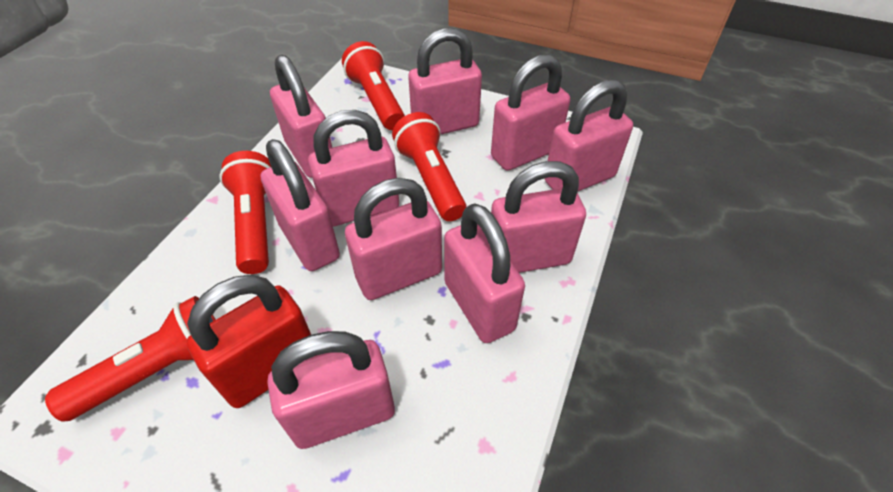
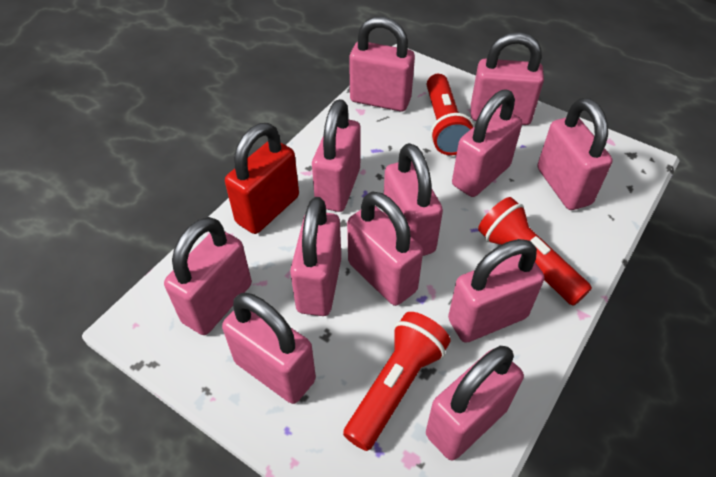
pink padlock: 10 -> 12
red flashlight: 4 -> 3

